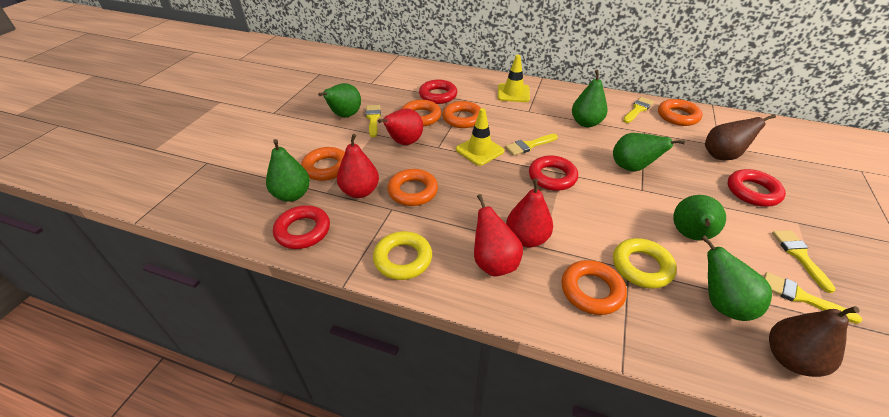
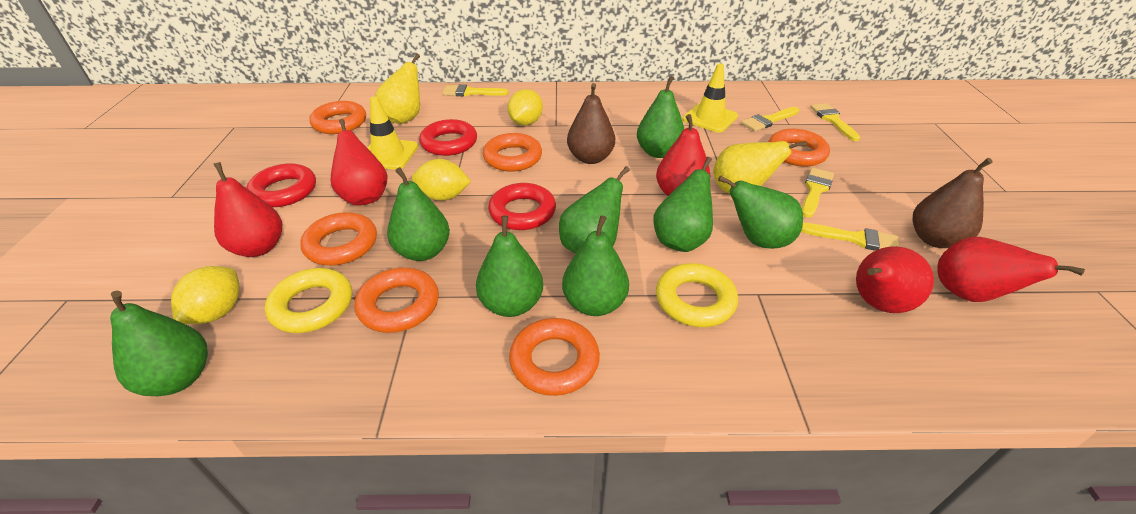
green pear: 6 -> 8
red pear: 4 -> 5
red ring: 4 -> 3
yellow lemon: 0 -> 3
yellow pear: 0 -> 2

